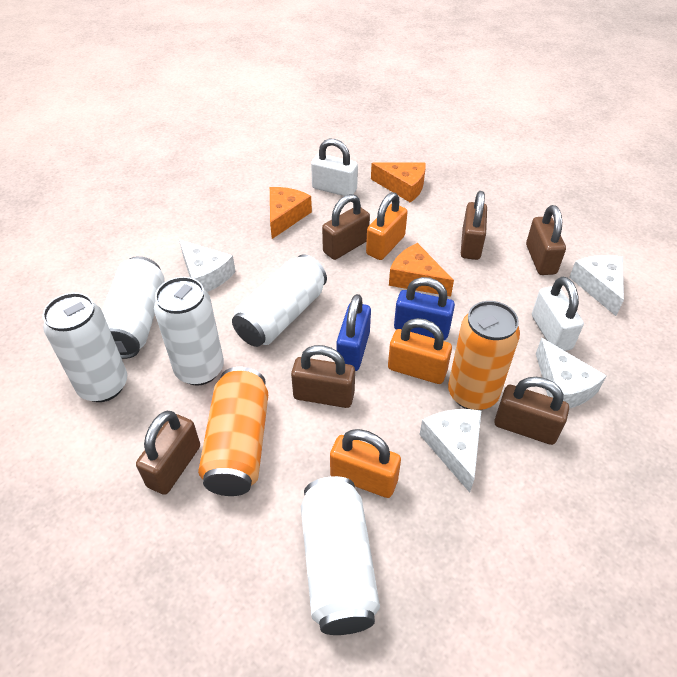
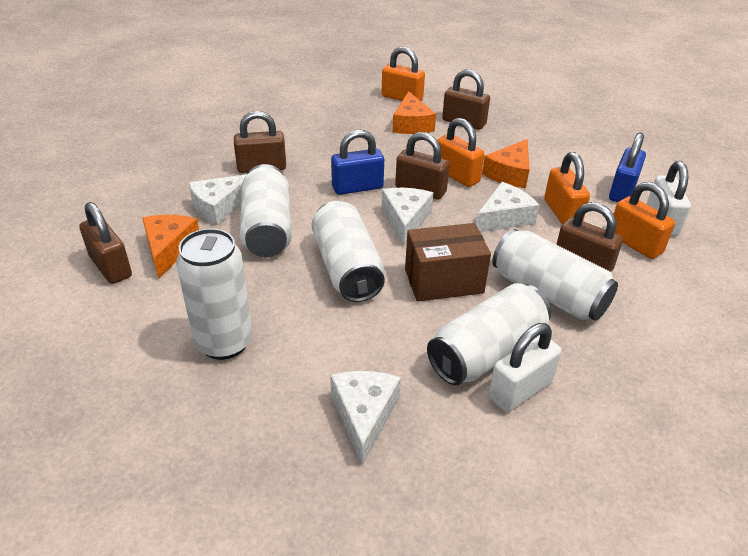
brown box: 0 -> 1
brown padlock: 6 -> 5
orange can: 2 -> 0
orange padlock: 3 -> 4

